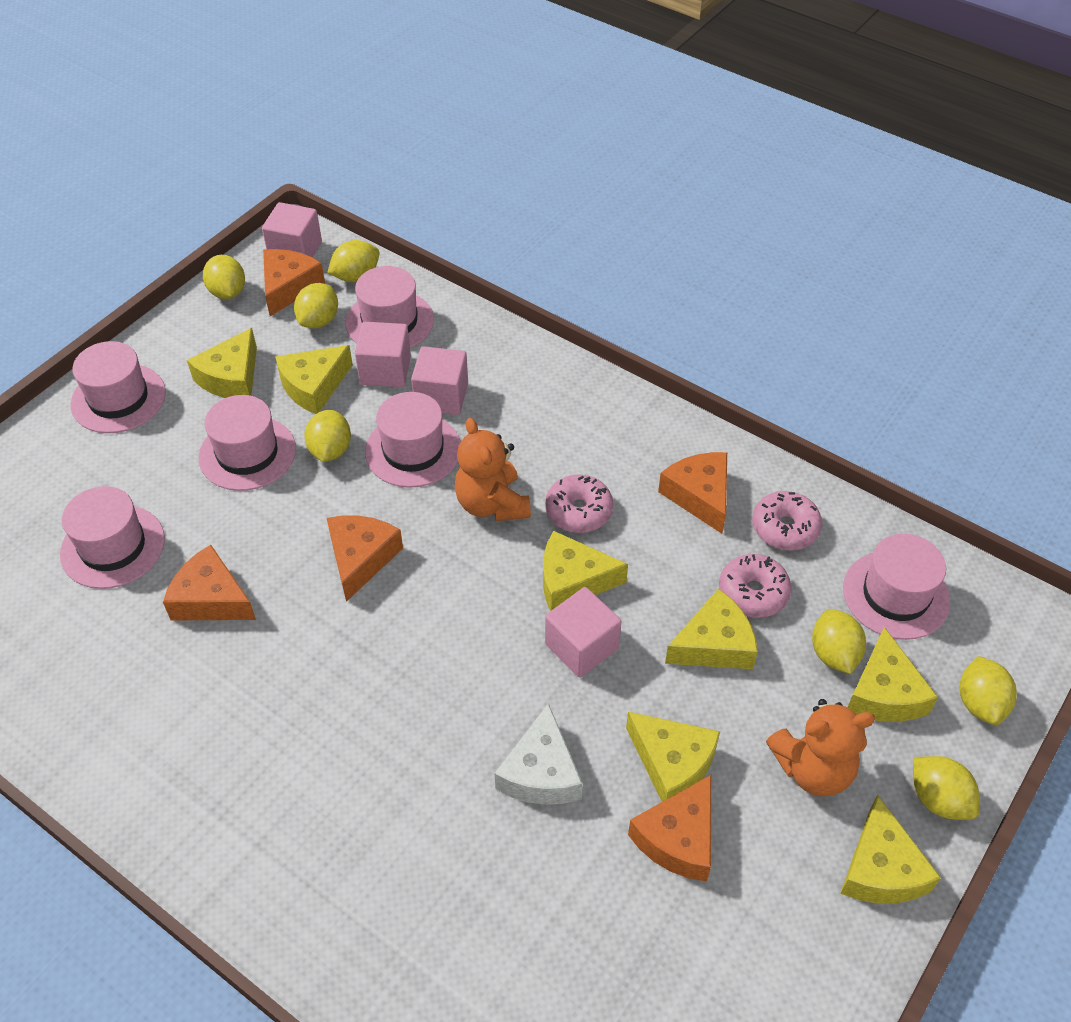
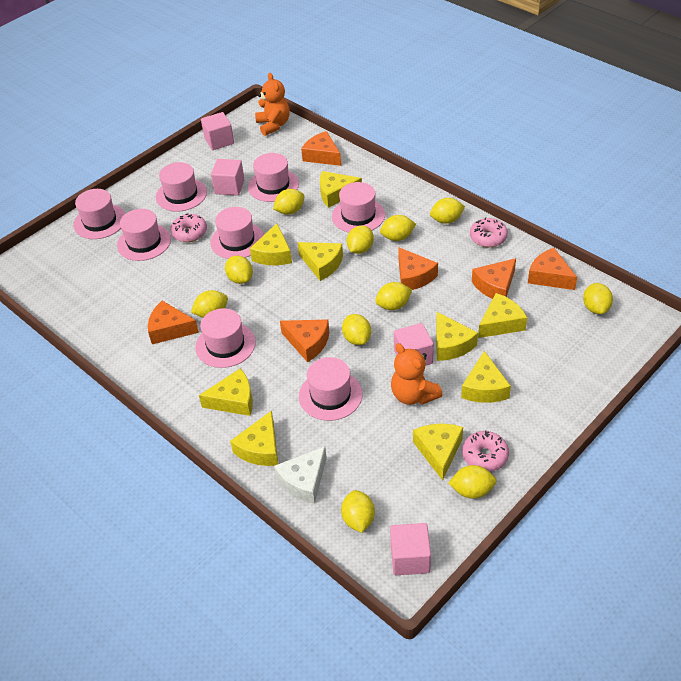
orange cheese: 5 -> 6
pink hat: 6 -> 8
yellow cheese: 7 -> 9
yellow lemon: 7 -> 11

